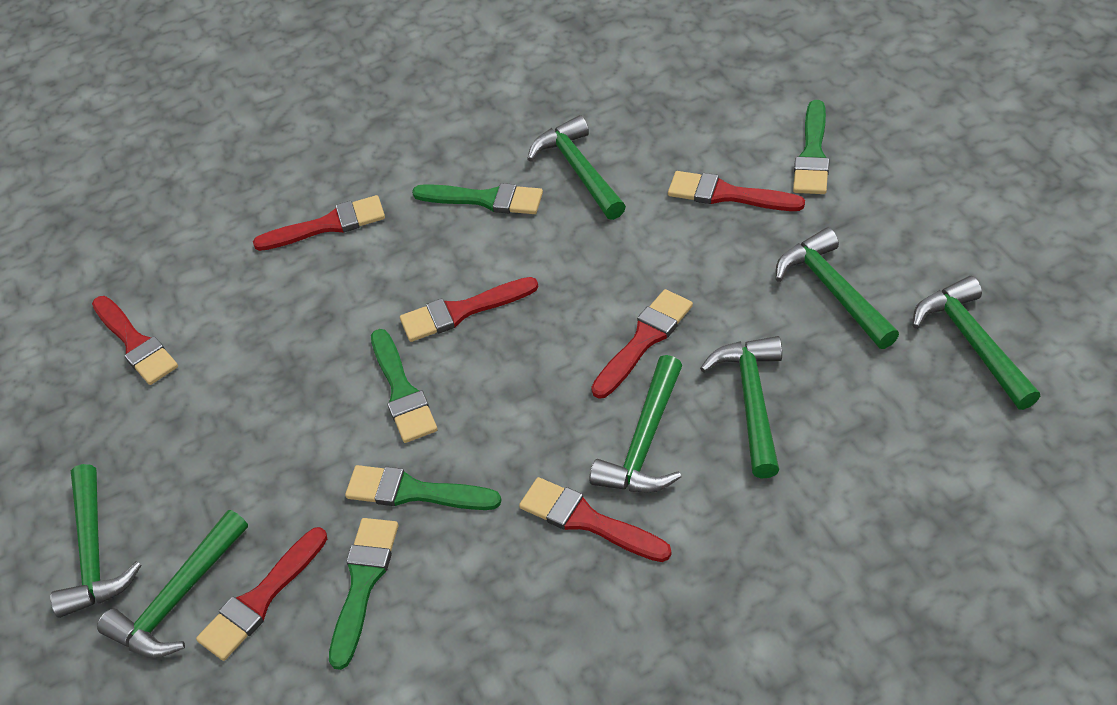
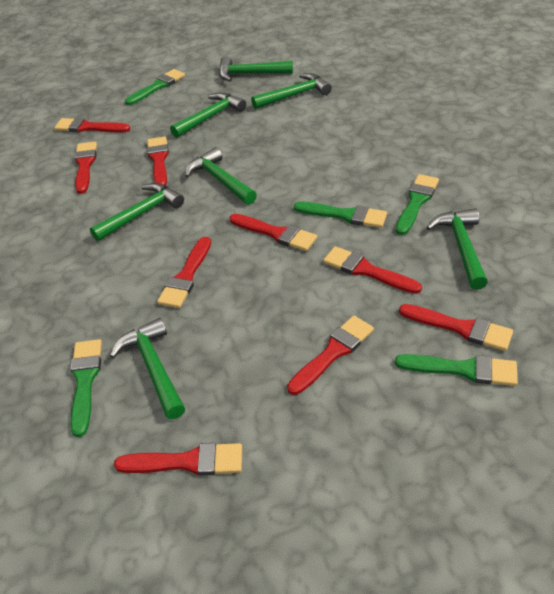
red brush: 7 -> 9

